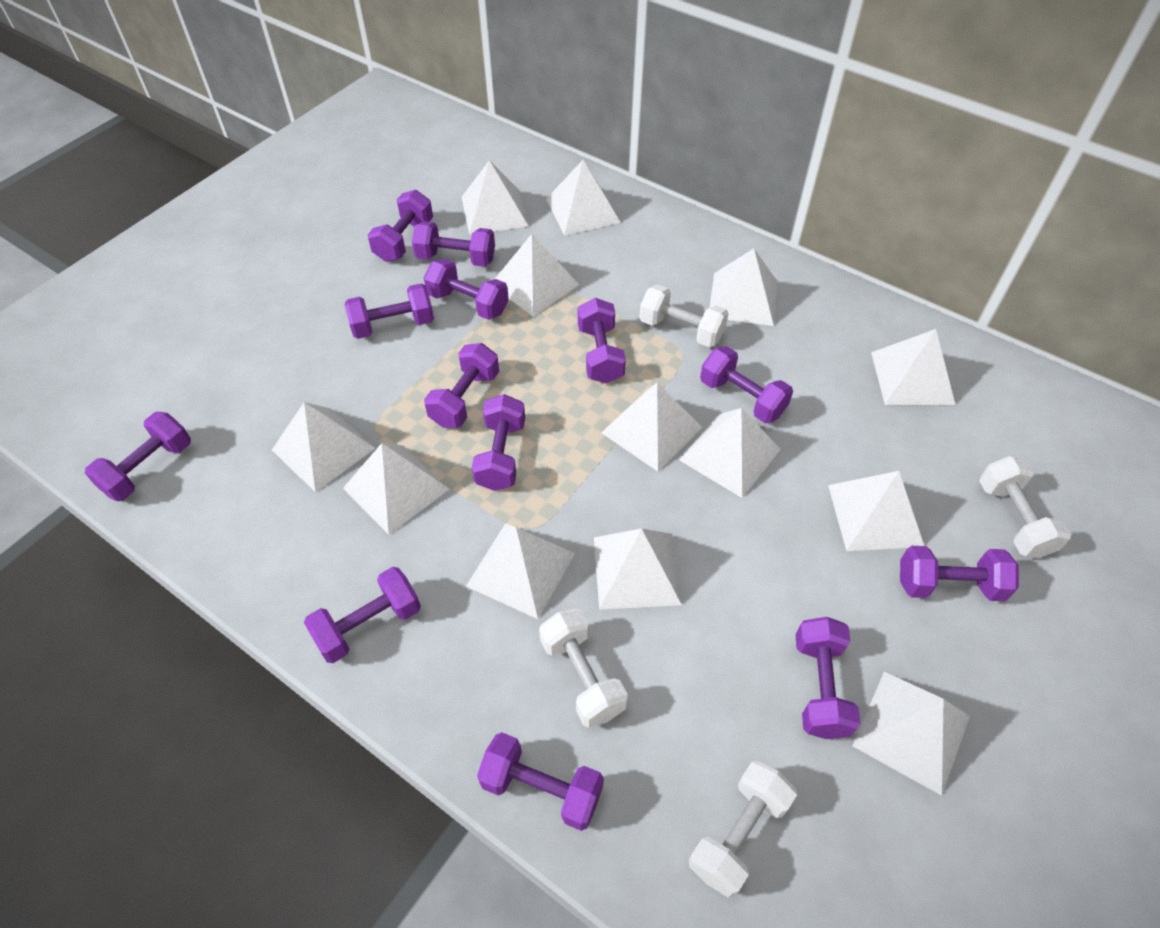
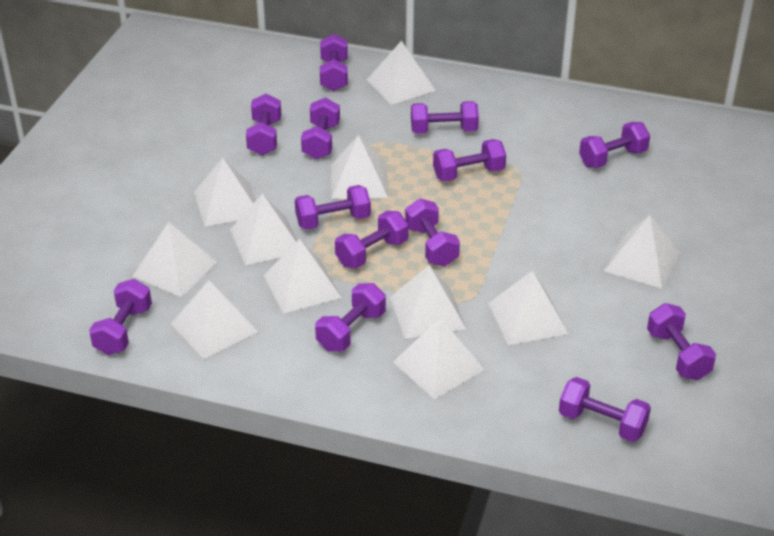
white dumbbell: 4 -> 0
white pyramid: 13 -> 11

